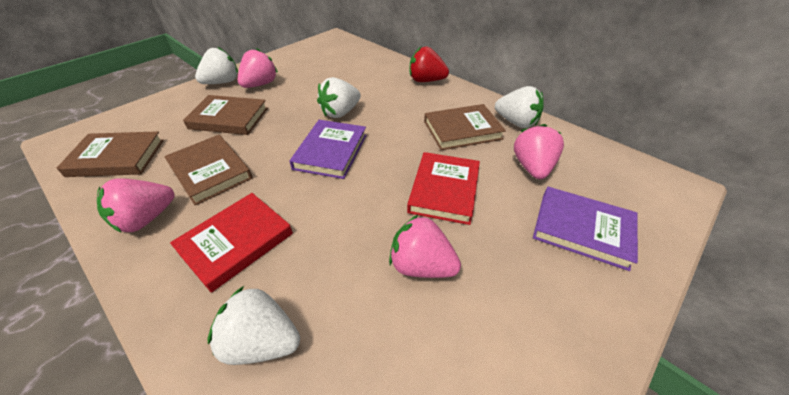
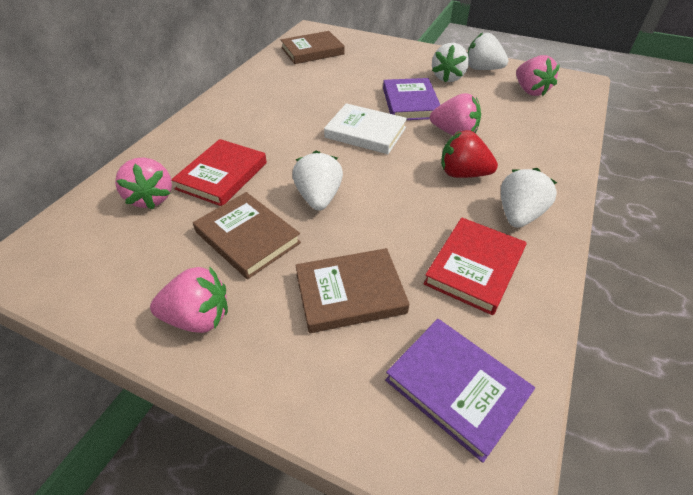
brown book: 4 -> 3
white book: 0 -> 1

